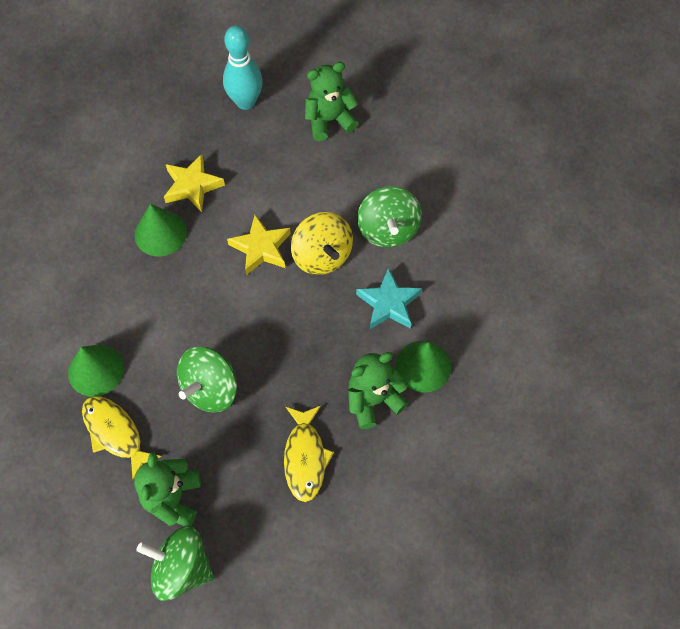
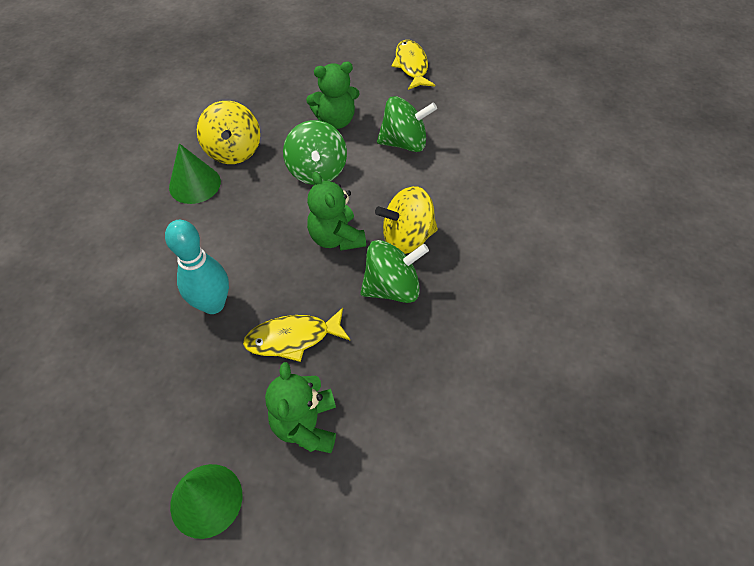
green cone: 3 -> 2
turquoise star: 1 -> 0
yellow spinning top: 1 -> 2
yellow star: 2 -> 0

